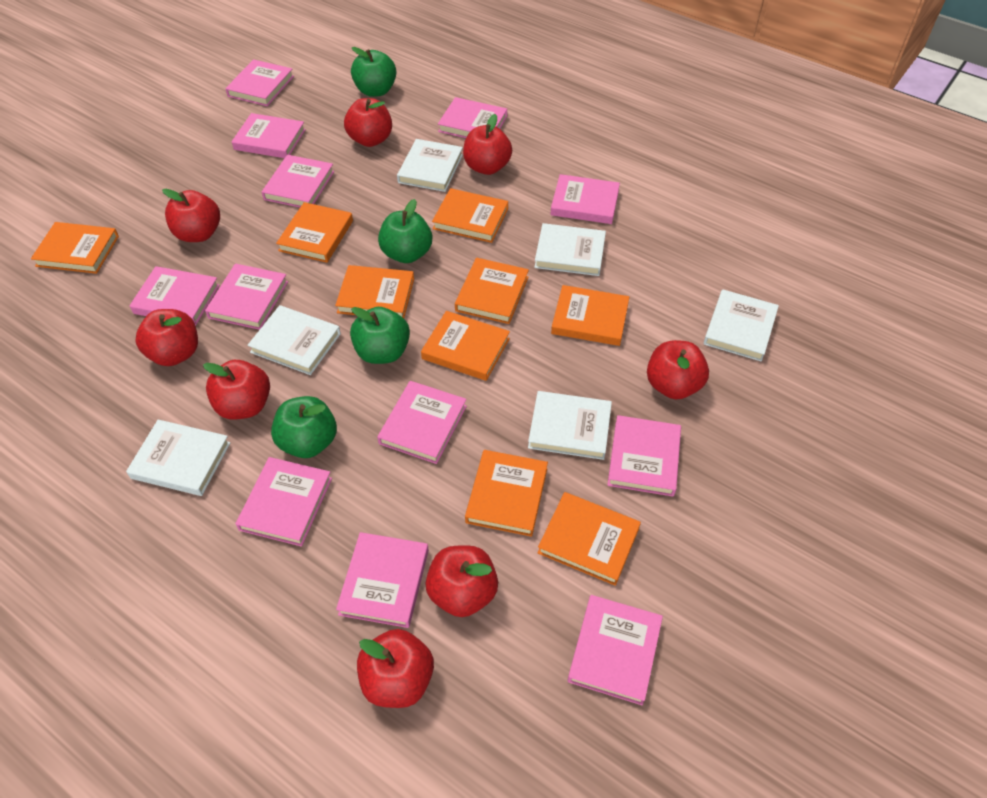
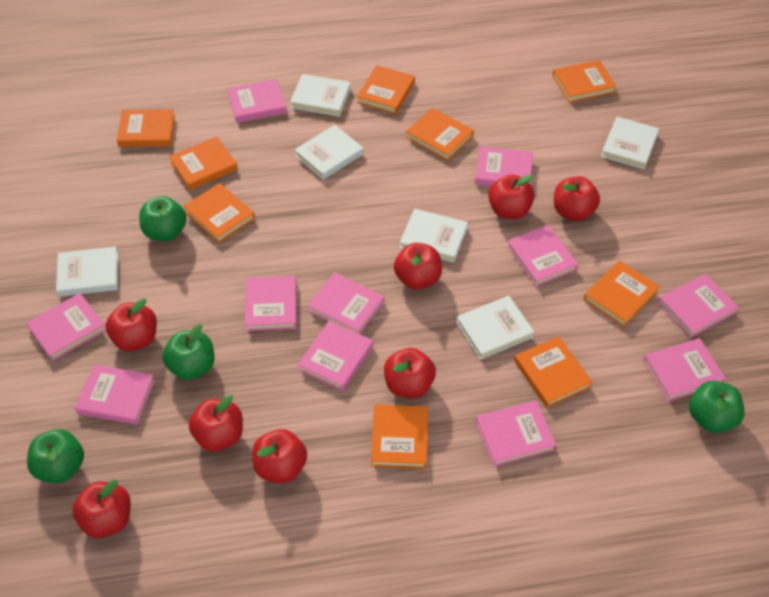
pink book: 12 -> 11

